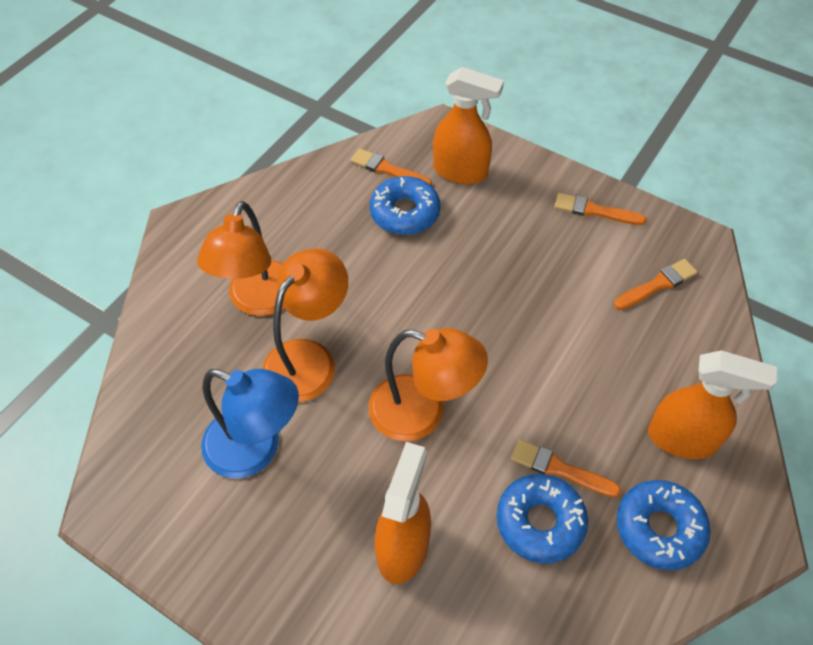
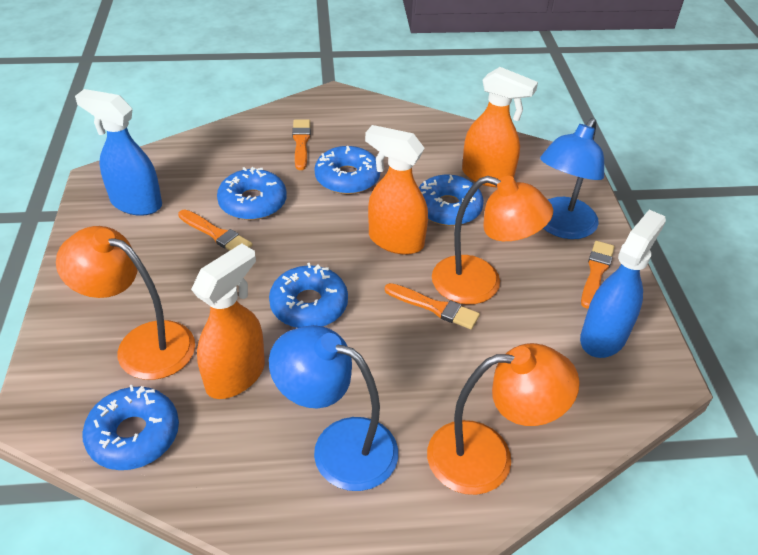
blue donut: 3 -> 5
blue lamp: 1 -> 2
blue spray bottle: 0 -> 2

